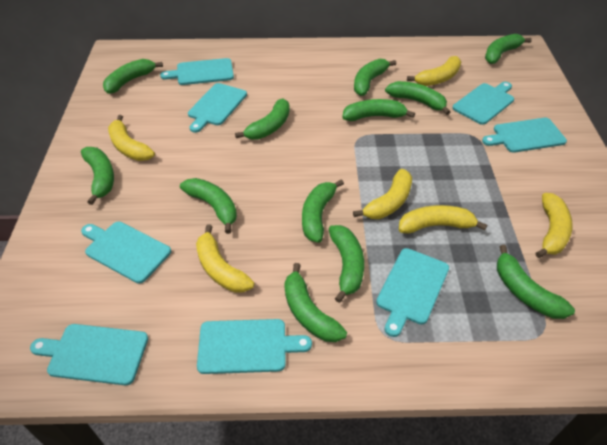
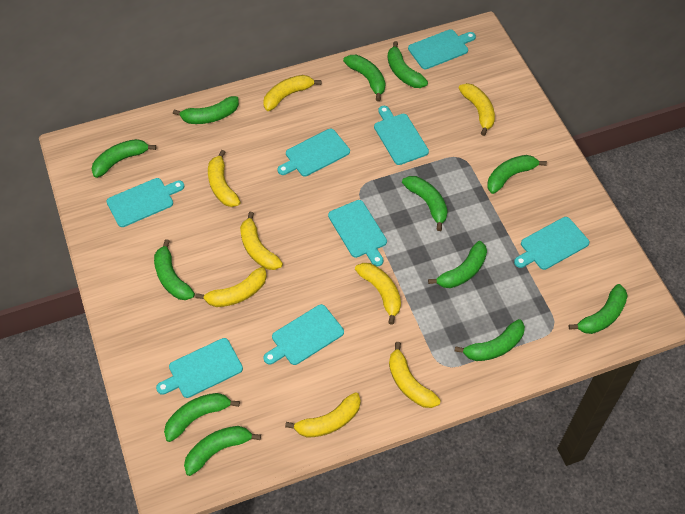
yellow banana: 6 -> 8

